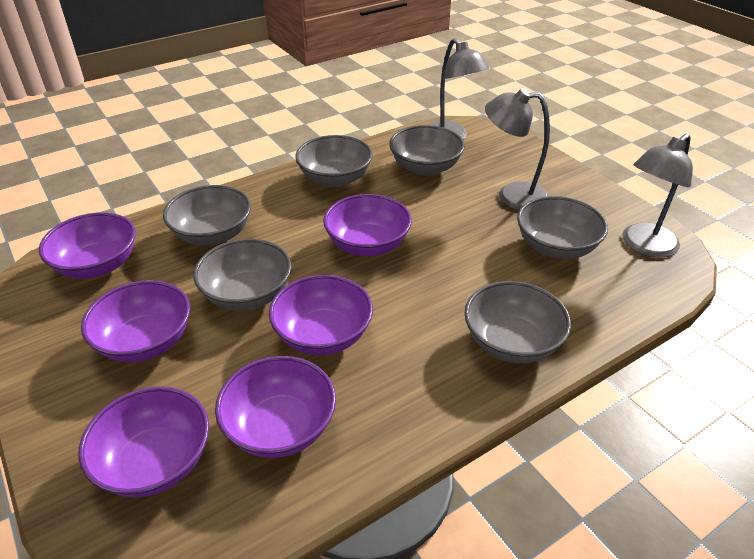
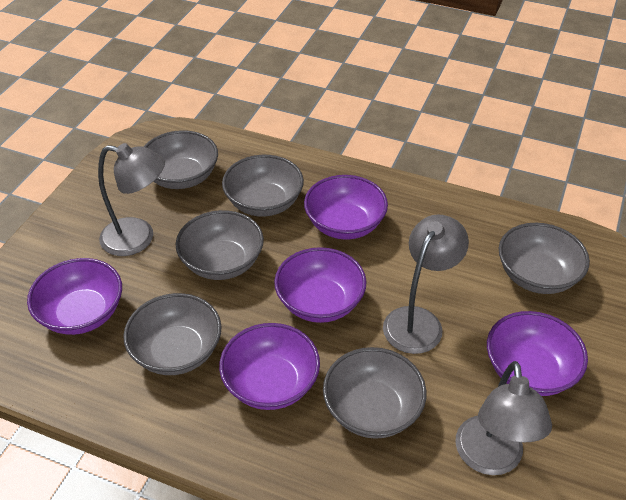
purple bowl: 6 -> 5

